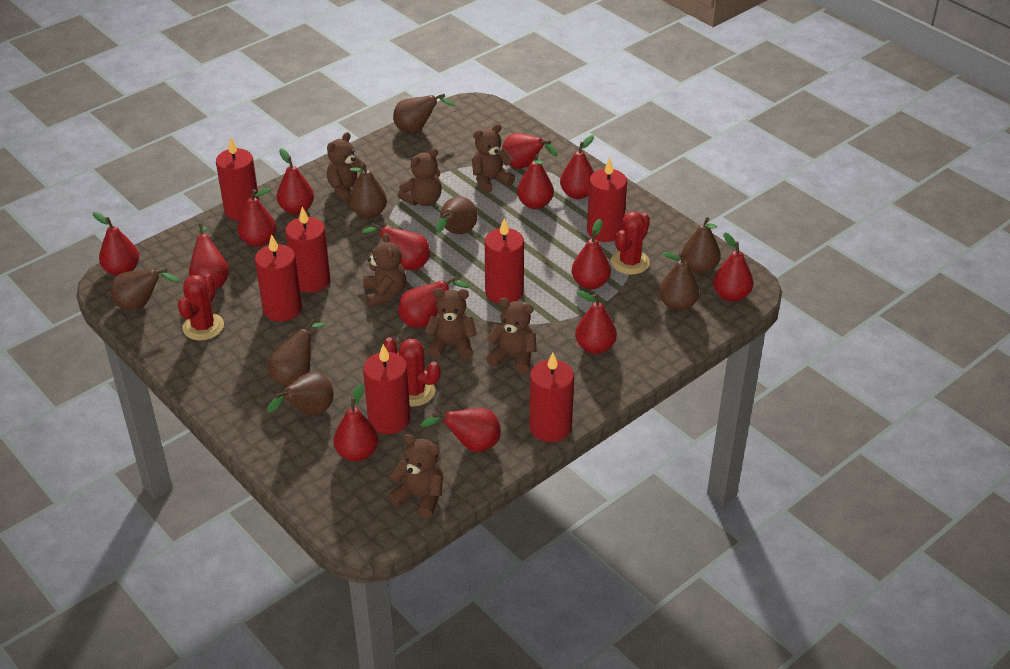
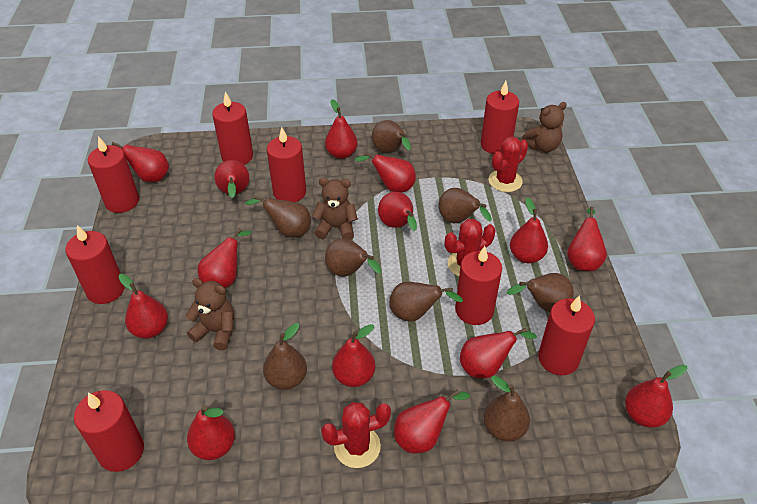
brown teddy bear: 7 -> 3
red candle: 7 -> 8

